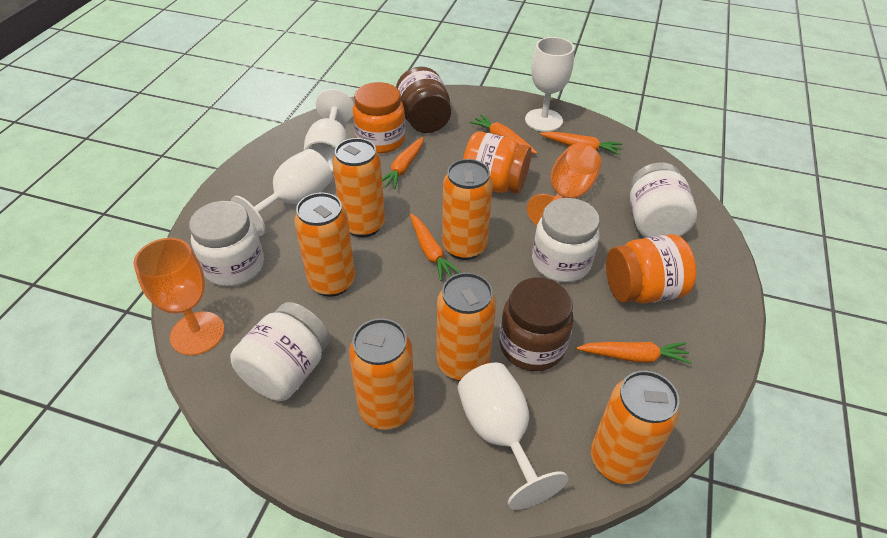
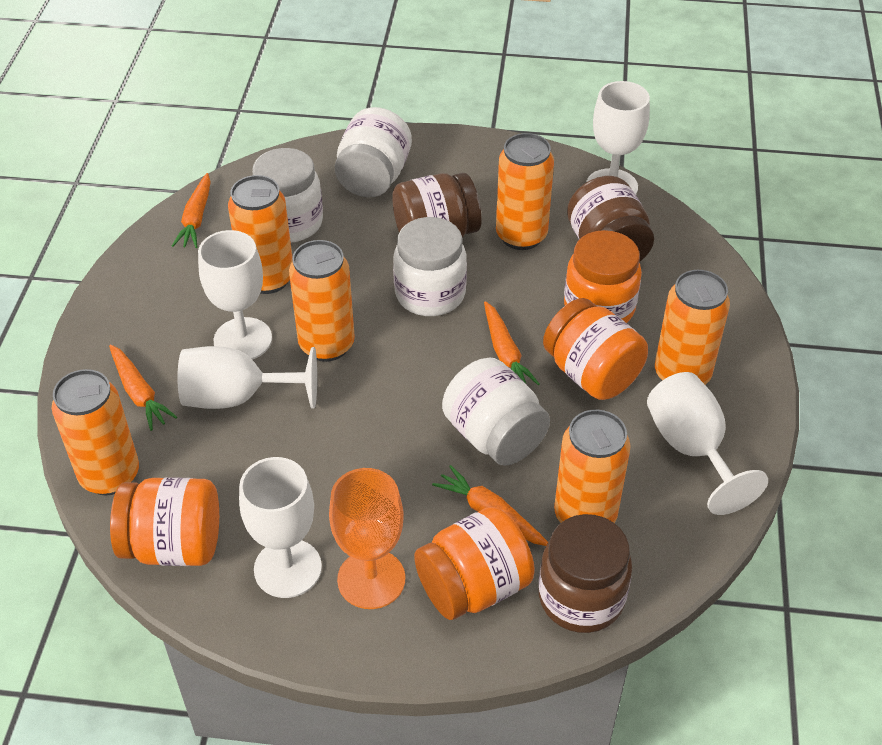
brown jar: 2 -> 3
orange carrot: 5 -> 4
orange goblet: 2 -> 1
orange jar: 3 -> 4
white goblet: 4 -> 5

